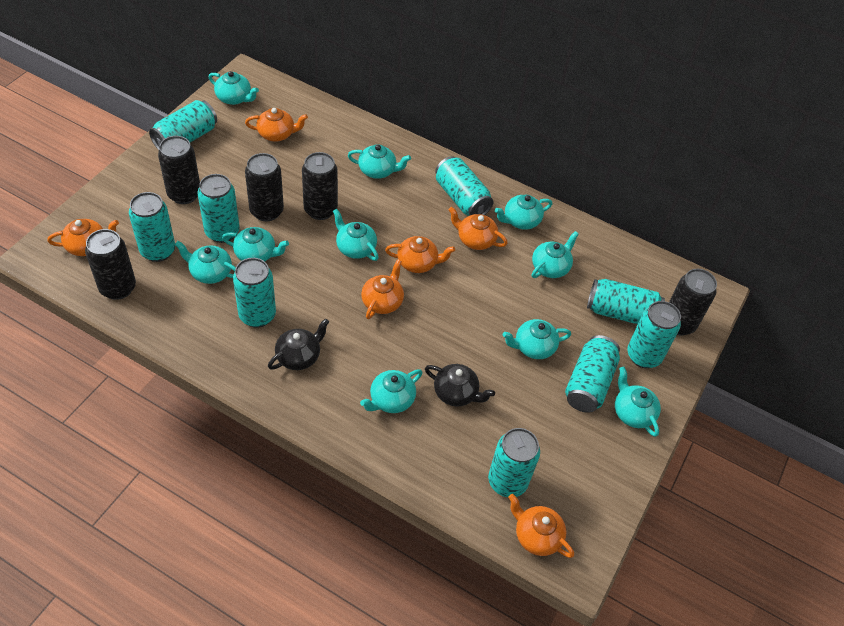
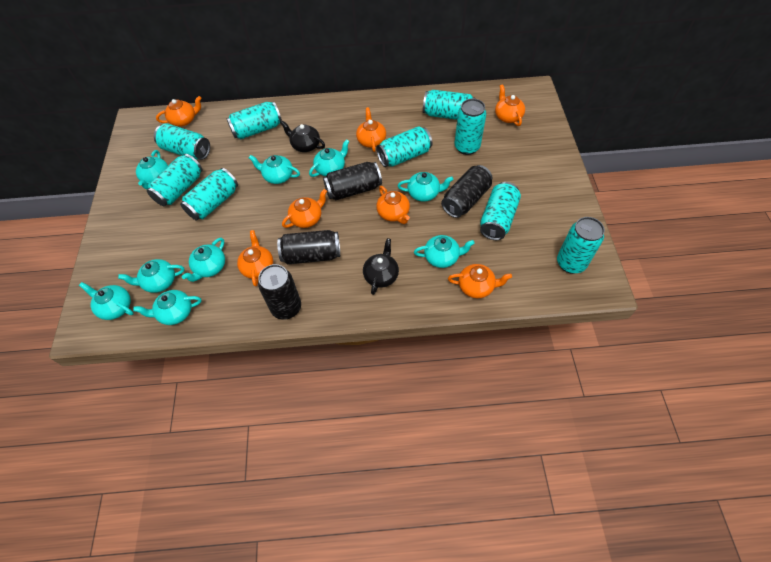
black can: 5 -> 4
orange teapot: 6 -> 7
turquoise teapot: 10 -> 9

